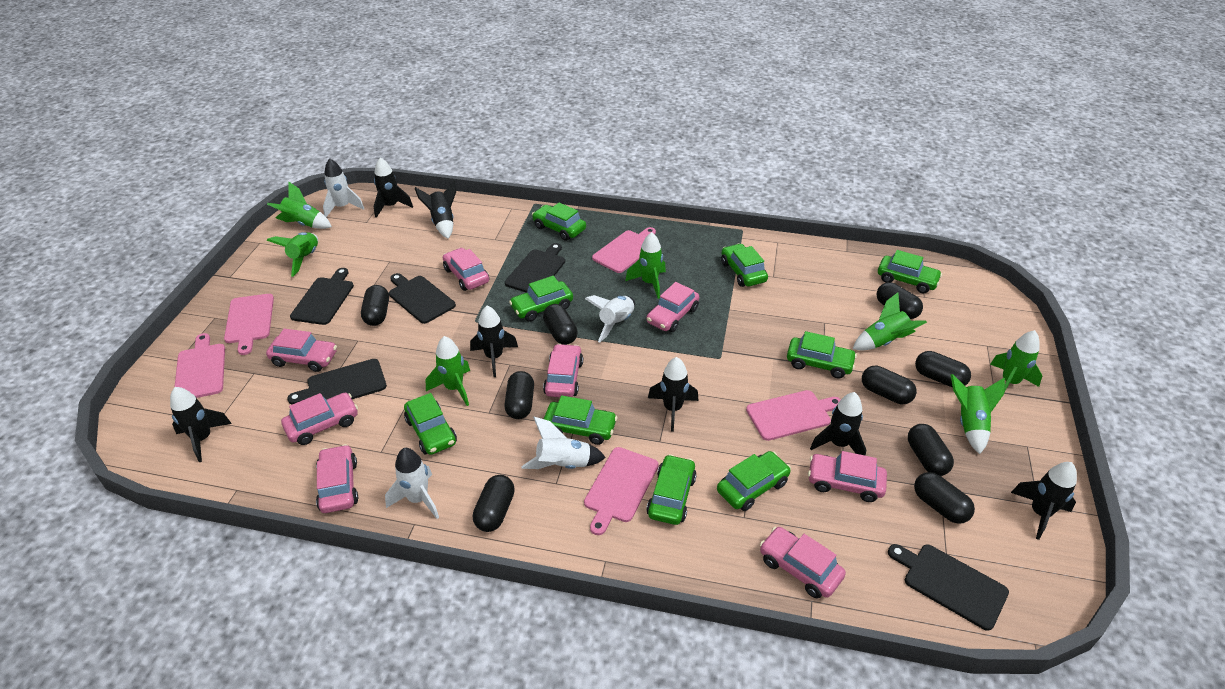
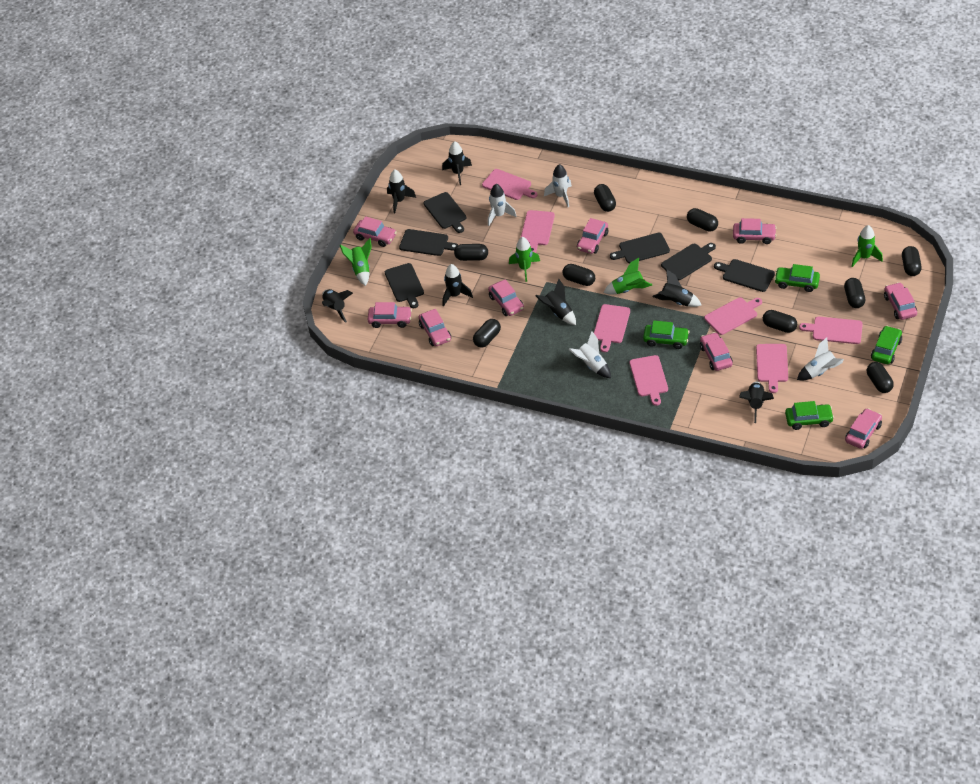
black cutting board: 5 -> 6
green car: 9 -> 4
green rocket: 7 -> 4
pink car: 8 -> 9
pink cutting board: 5 -> 7

